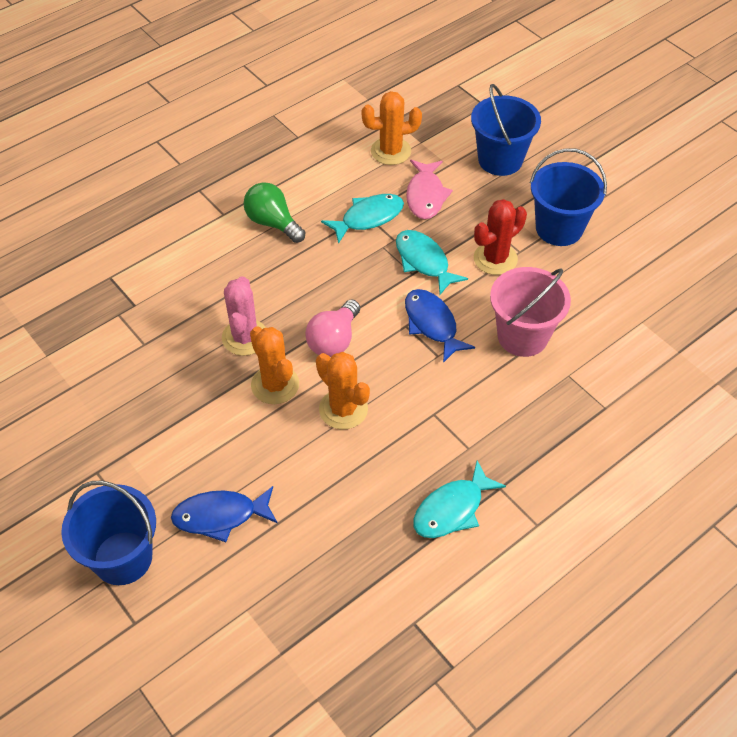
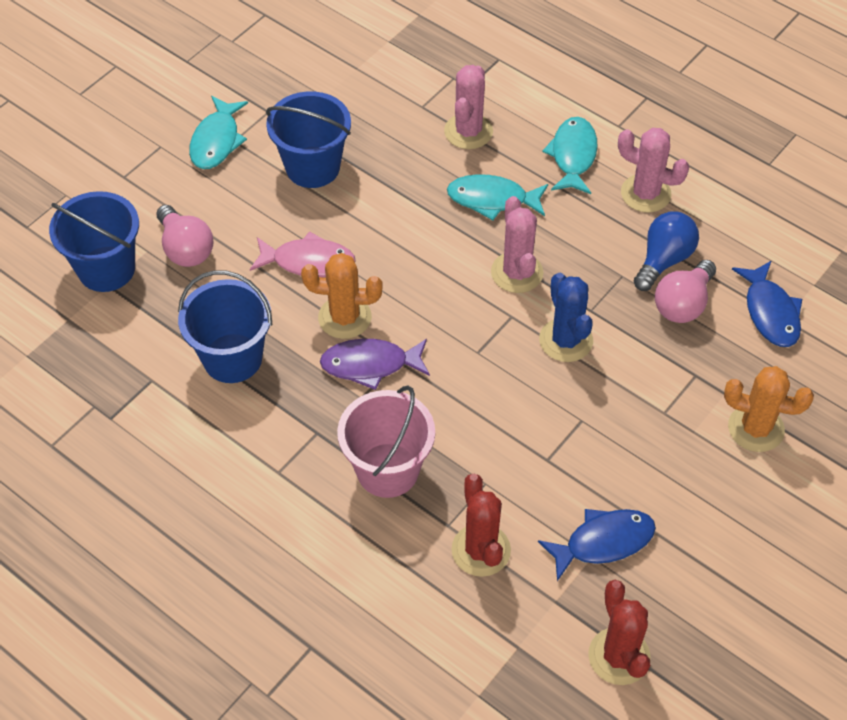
blue cactus: 0 -> 1
blue light bulb: 0 -> 1
green light bulb: 1 -> 0
orange cactus: 3 -> 2
pink cactus: 1 -> 3
pink light bulb: 1 -> 2
purple fish: 0 -> 1
red cactus: 1 -> 2

